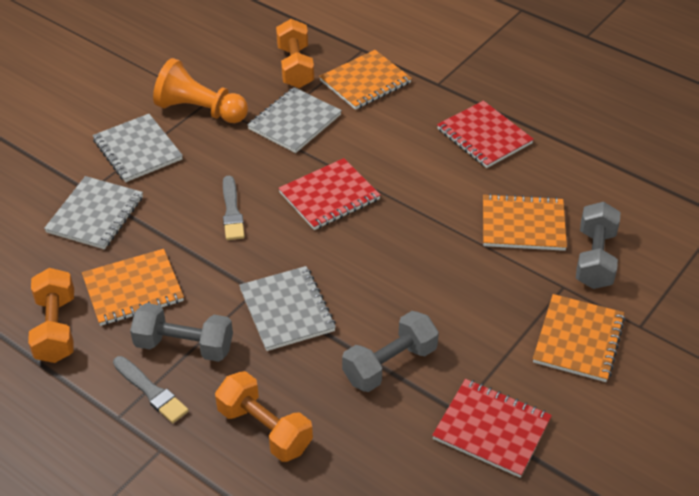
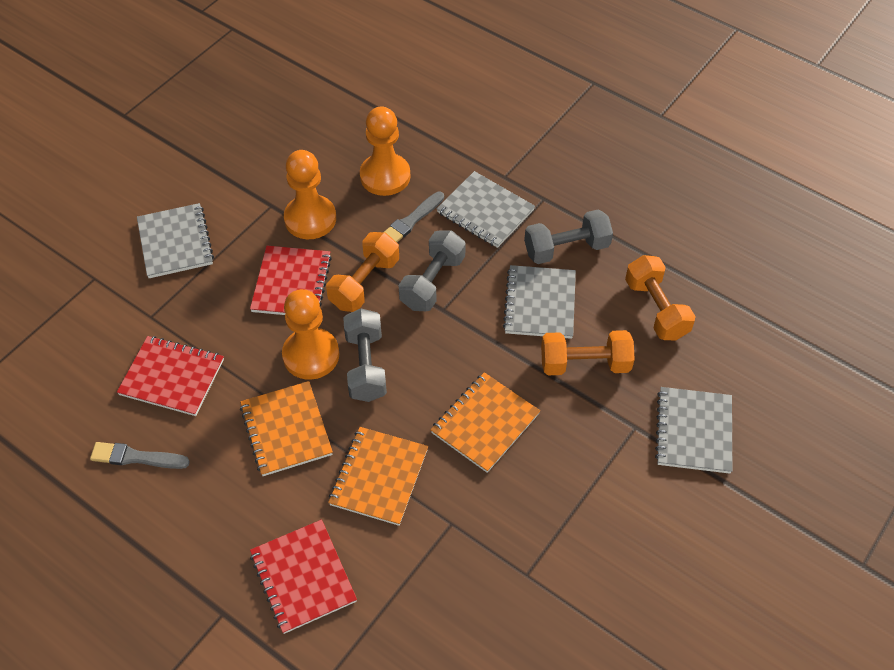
orange notebook: 4 -> 3
orange pawn: 1 -> 3

